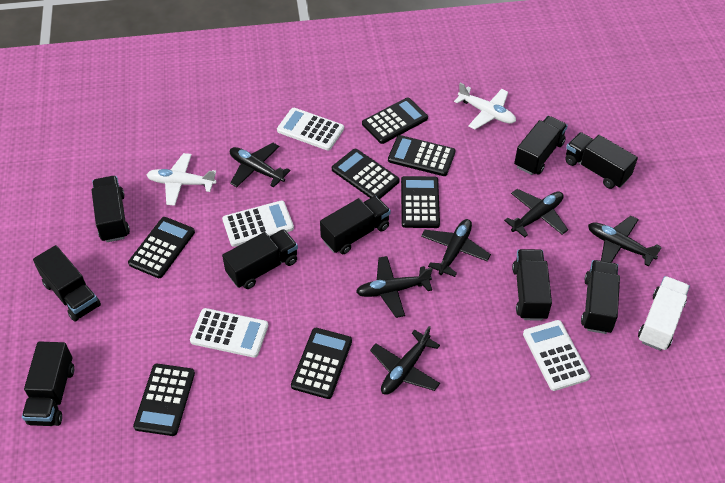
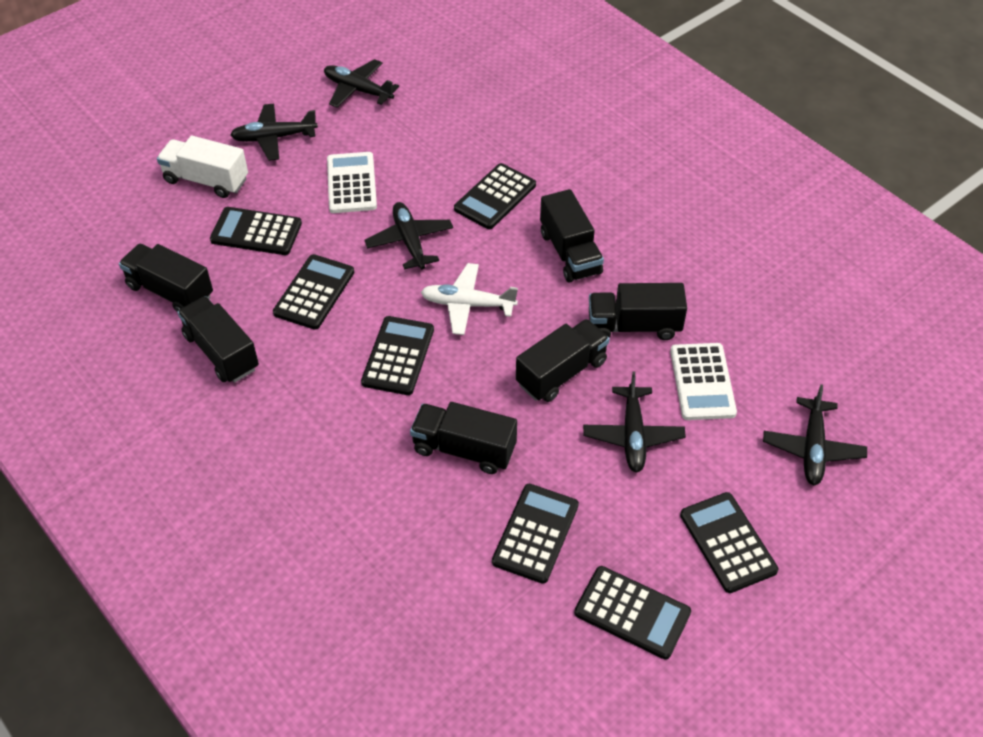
black plane: 6 -> 5
black truck: 9 -> 6
white calculator: 4 -> 2
white plane: 2 -> 1

